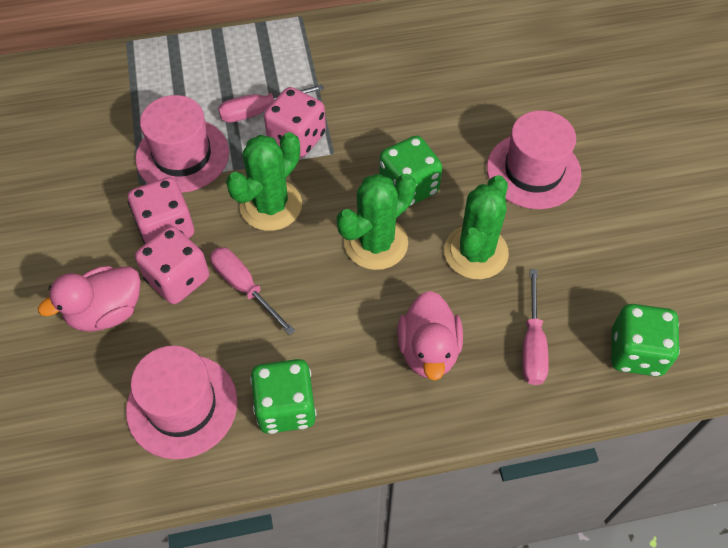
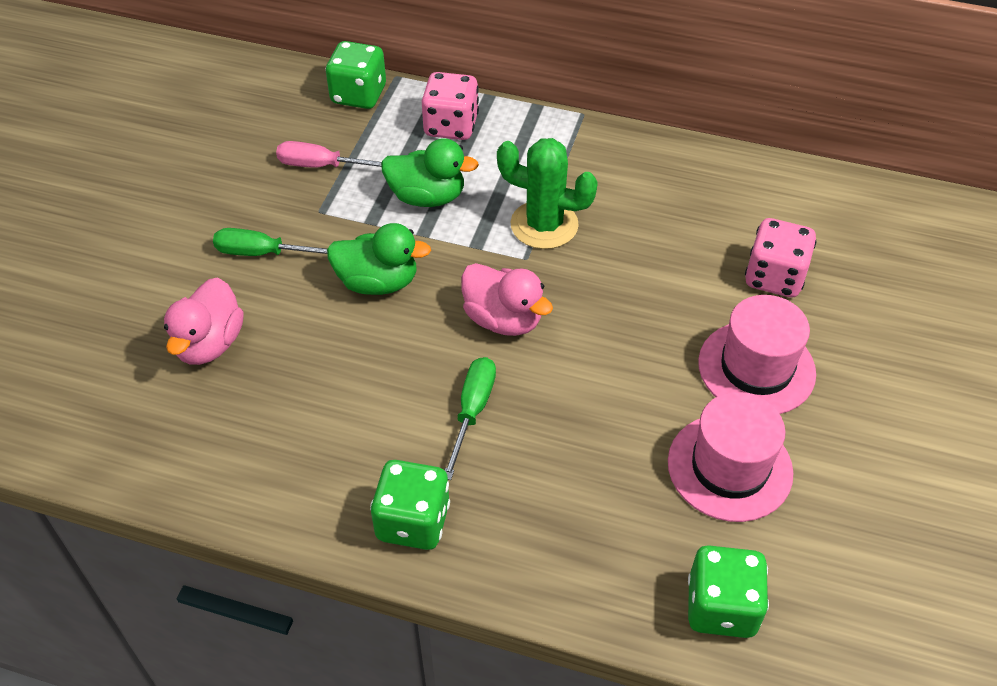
green cactus: 3 -> 1
green duck: 0 -> 2
green screwdriver: 0 -> 2
pink dice: 3 -> 2
pink hat: 3 -> 2
pink screwdriver: 3 -> 1

